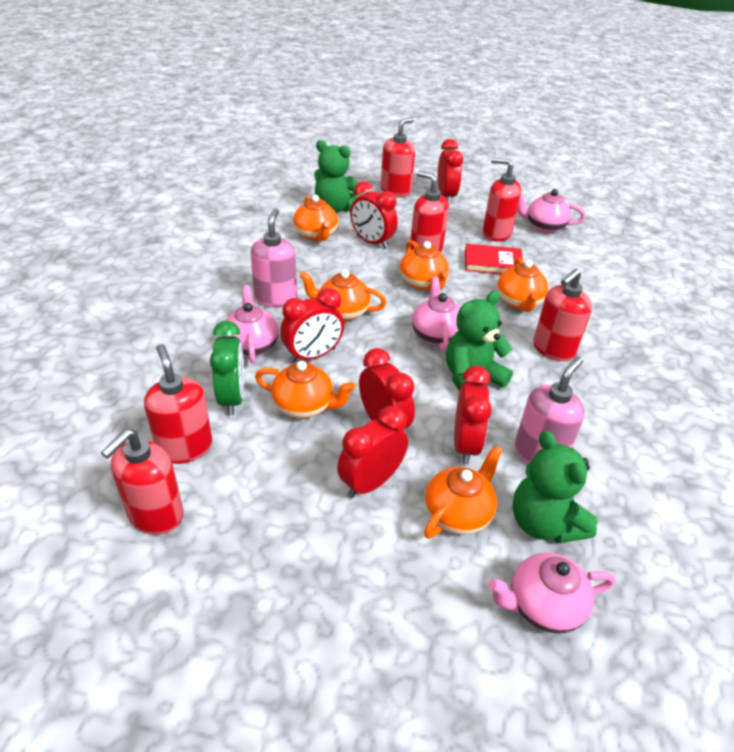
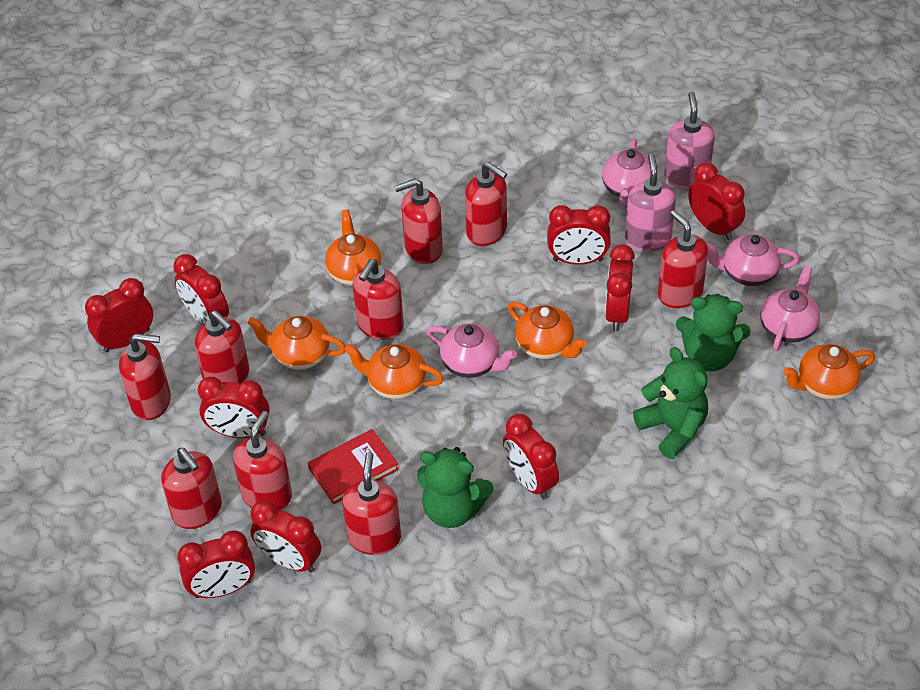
green clock: 1 -> 0
orange teapot: 6 -> 5
red clock: 6 -> 9
red soap dispenser: 6 -> 9

